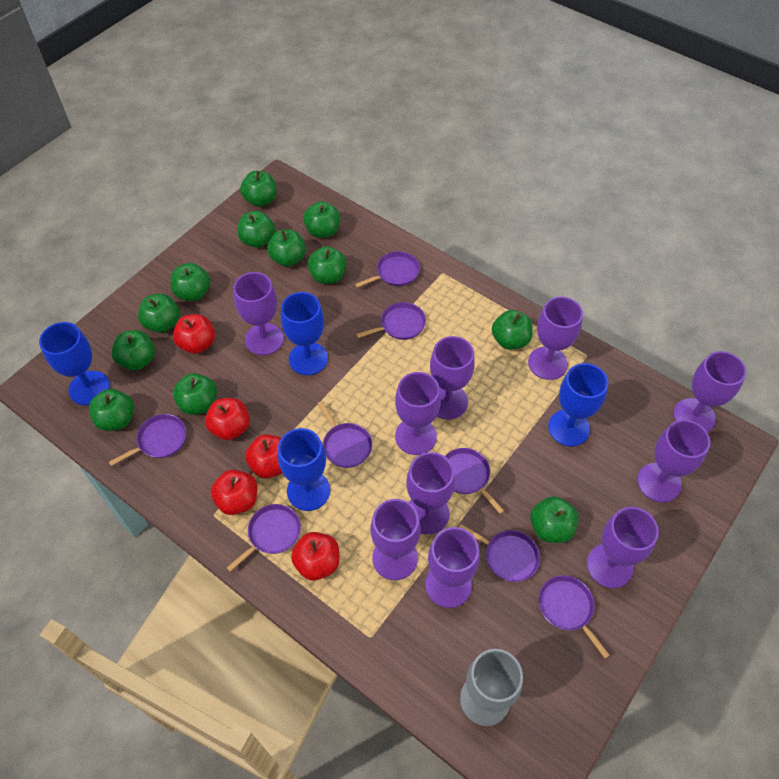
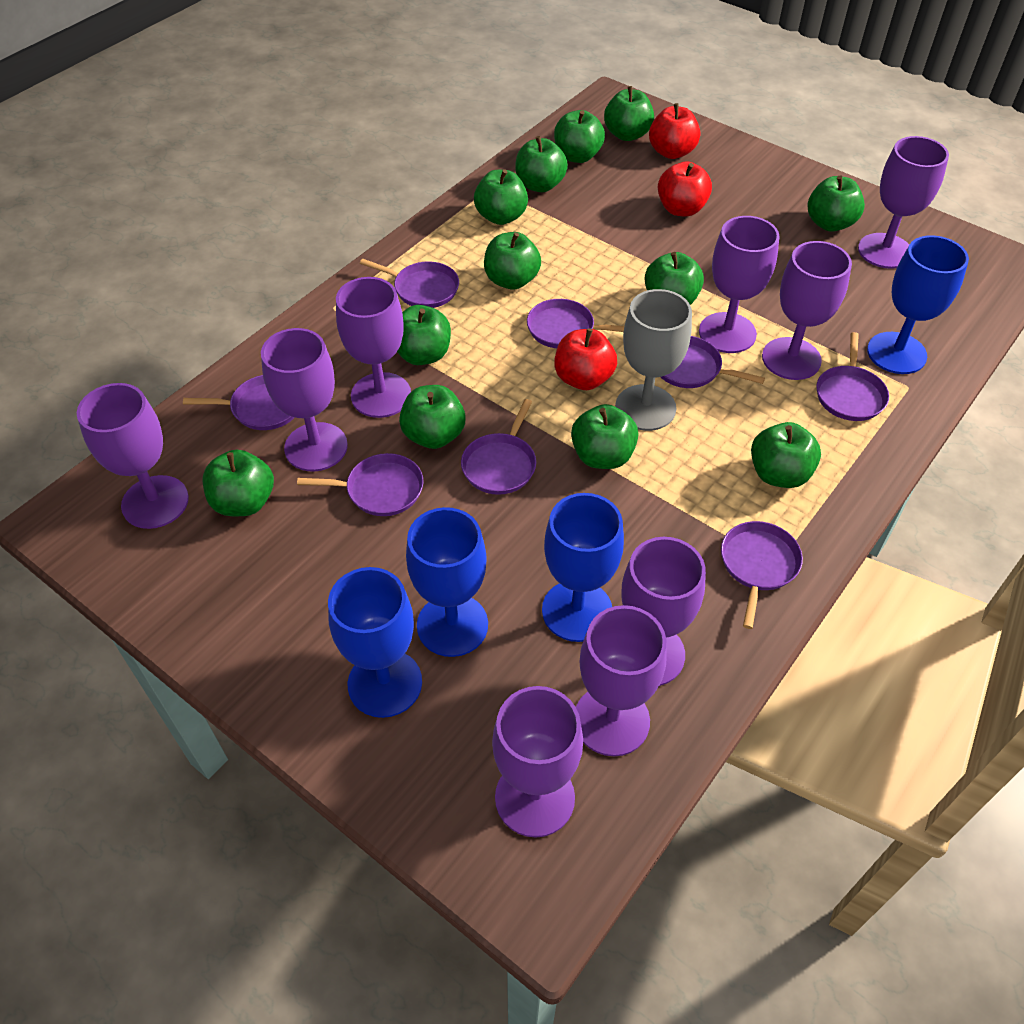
purple goblet: 10 -> 9
red apple: 5 -> 3

